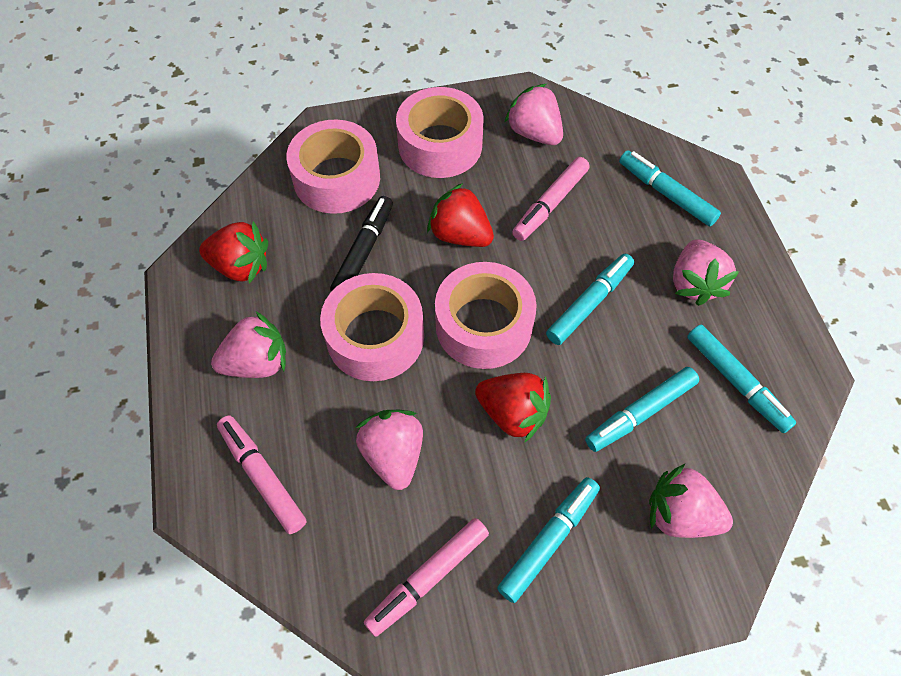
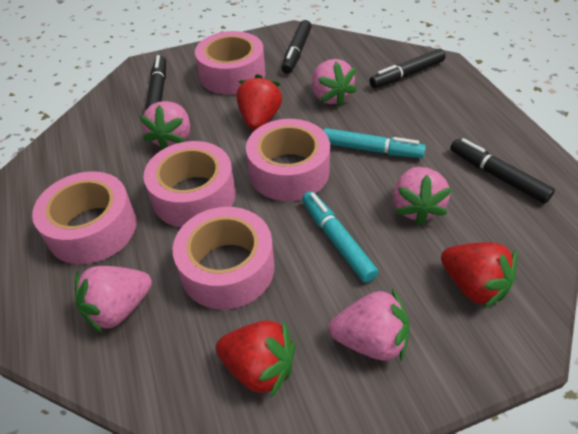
black marker: 1 -> 4
pink marker: 3 -> 0
pink tape: 4 -> 5
turquoise marker: 5 -> 2

